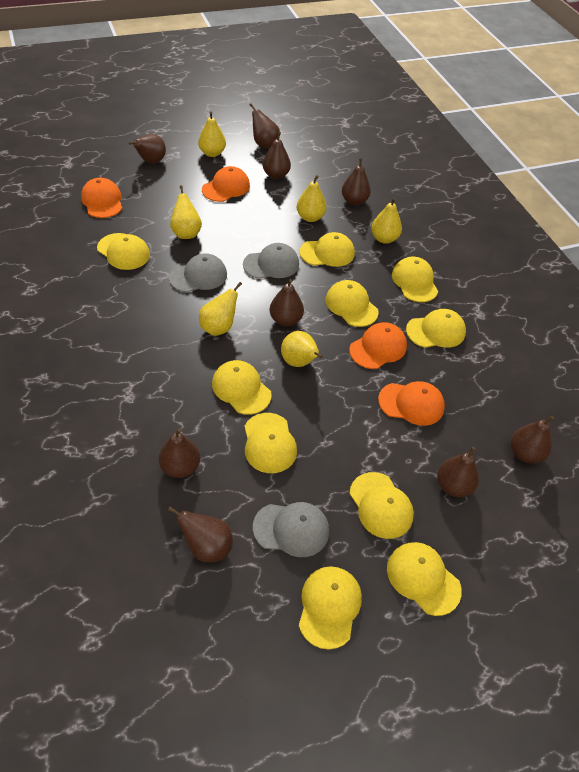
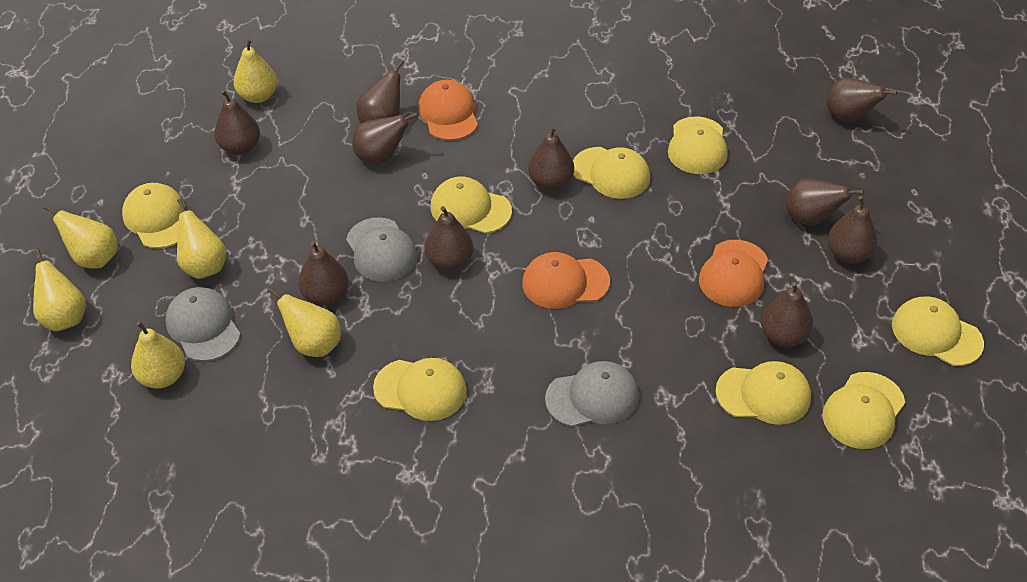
brown pear: 9 -> 10
orange cap: 4 -> 3
yellow cap: 10 -> 8

